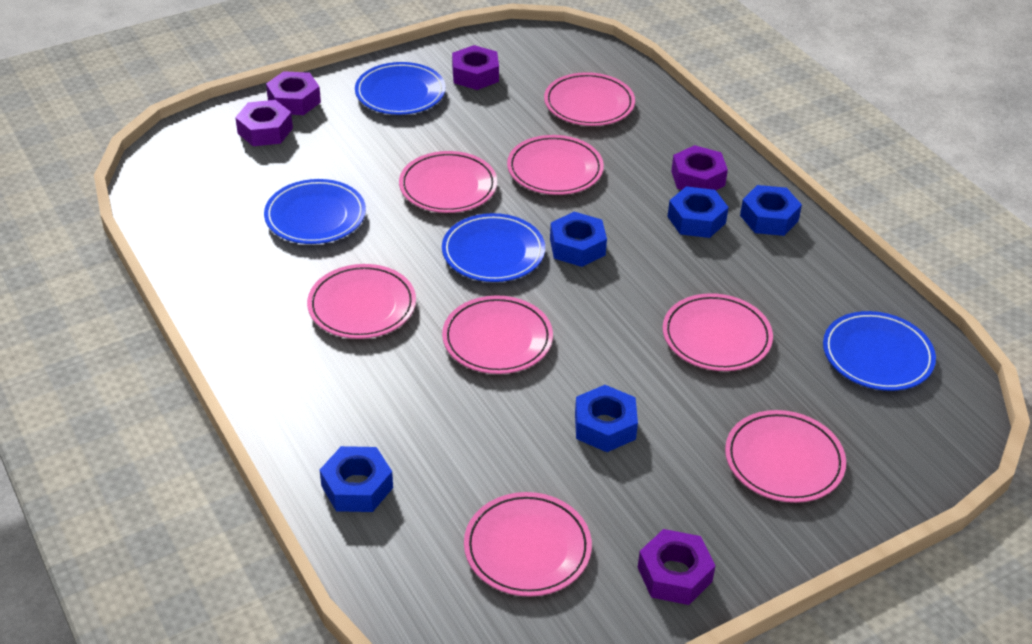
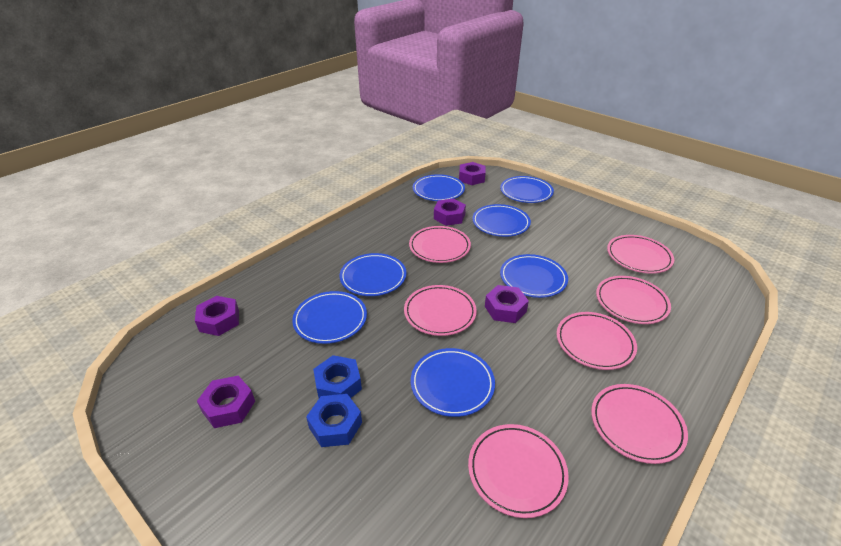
blue nut: 5 -> 2
blue plate: 4 -> 7
pink plate: 8 -> 7

